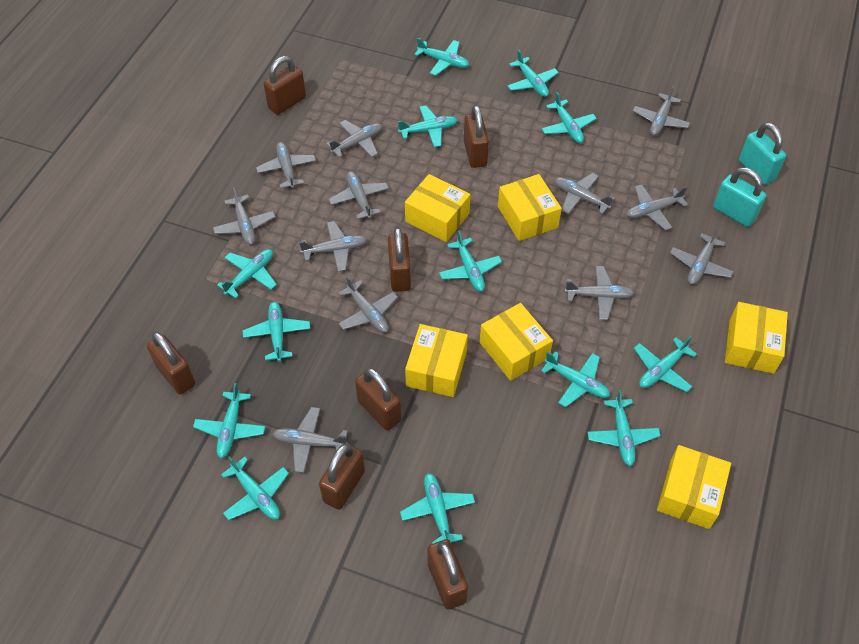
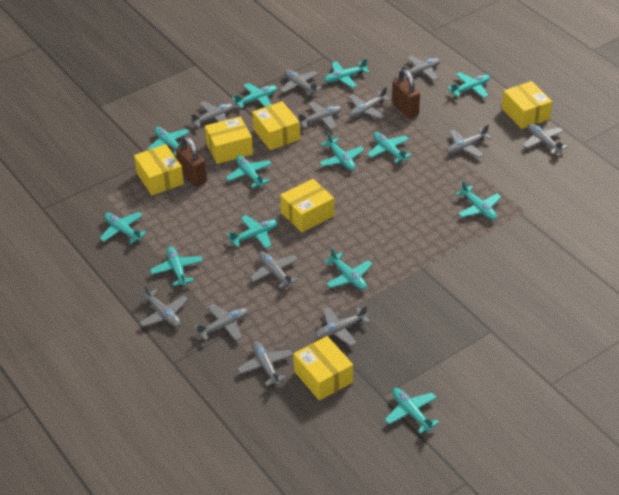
brown padlock: 7 -> 2
turquoise padlock: 2 -> 0

